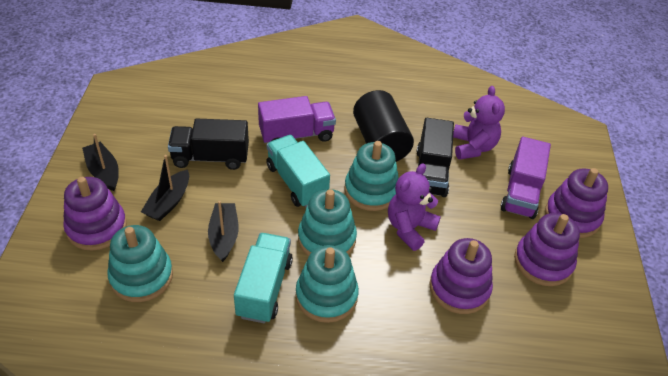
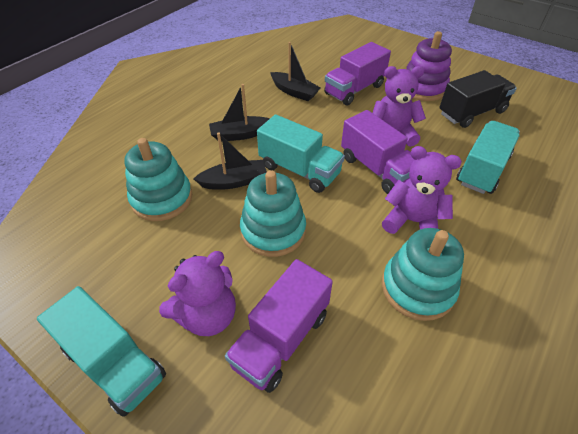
black cylinder: 1 -> 0
black truck: 2 -> 1
purple stacking toy: 4 -> 1
purple teddy bear: 2 -> 3
purple truck: 2 -> 3
turquoise stacking toy: 4 -> 3
turquoise truck: 2 -> 3

